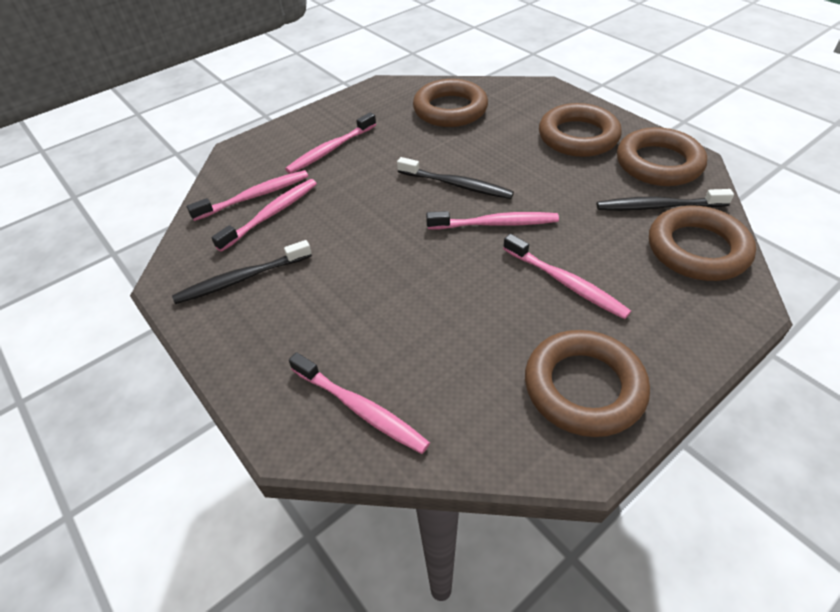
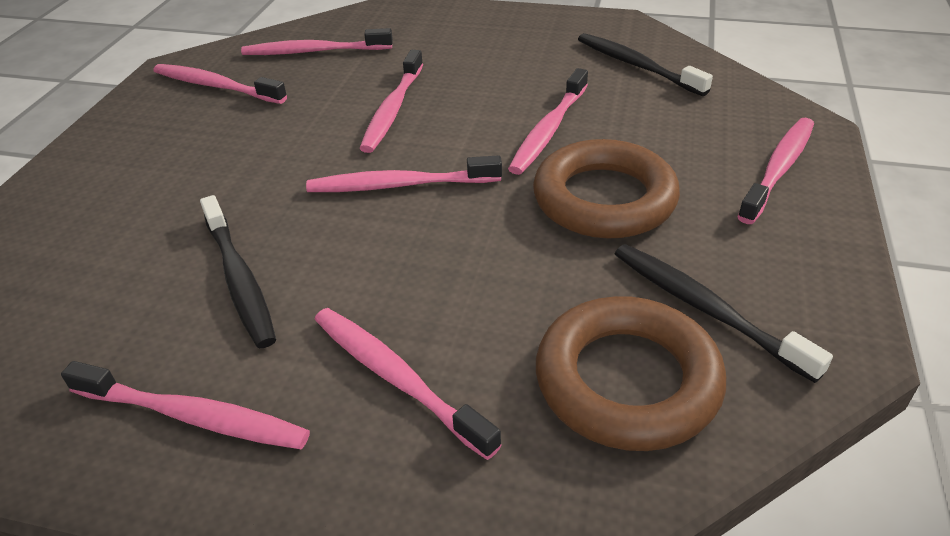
brown ring: 5 -> 2
pink toothbrush: 6 -> 8

